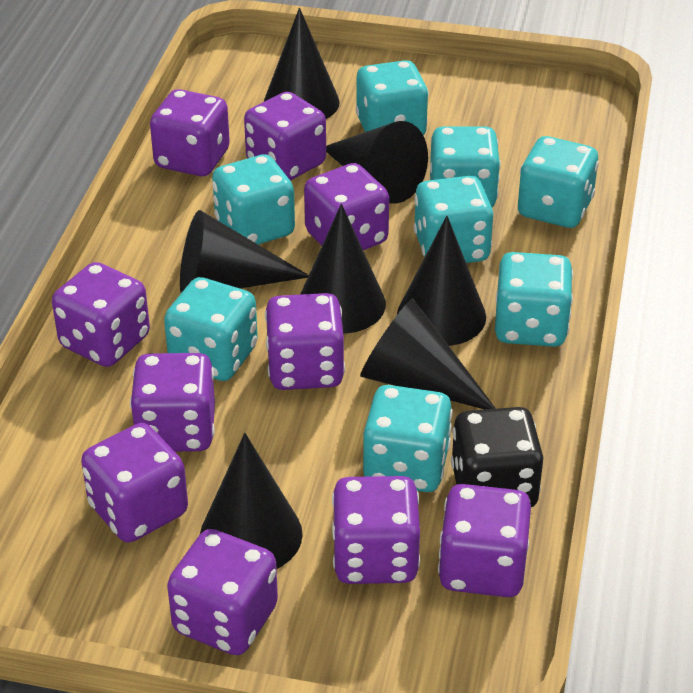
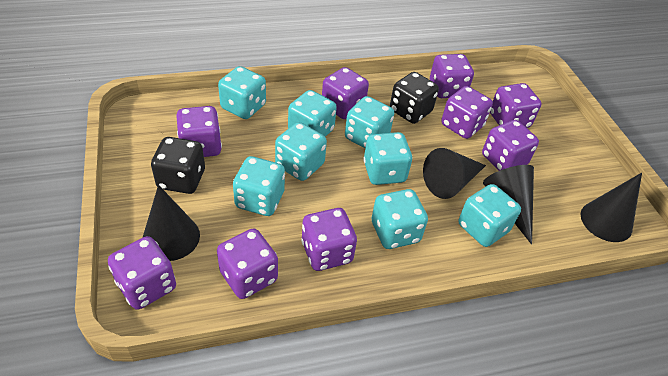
black cone: 7 -> 4
black dice: 1 -> 2
purple dice: 10 -> 9

